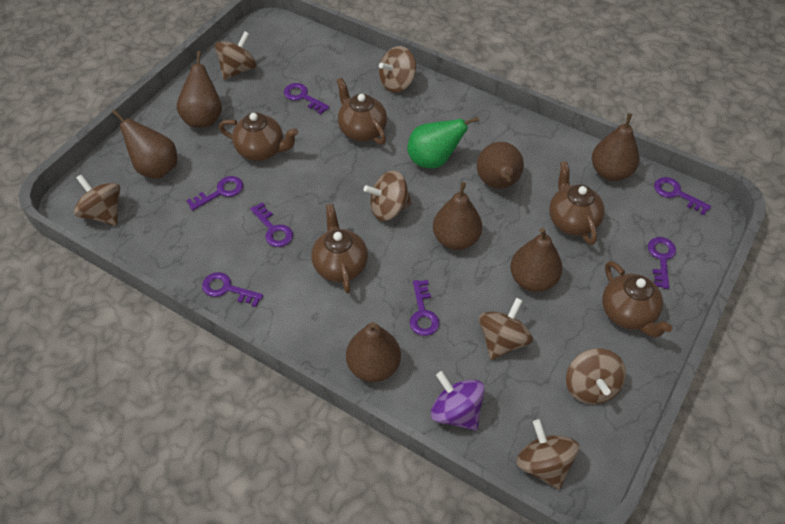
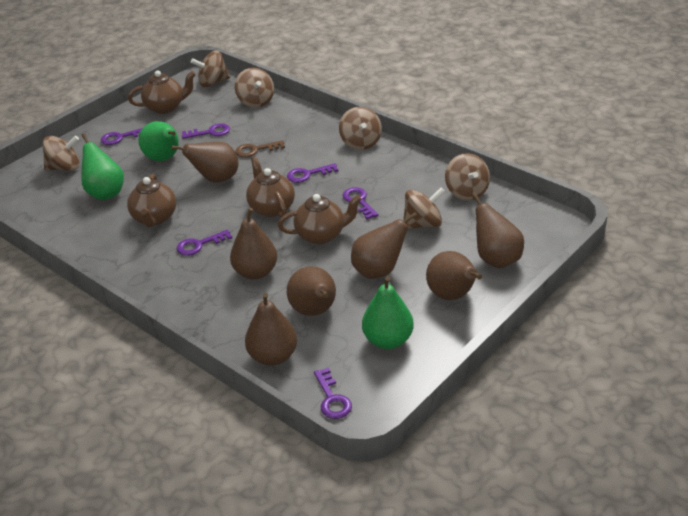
brown key: 0 -> 1
brown spinning top: 7 -> 6
brown teapot: 5 -> 4
green pear: 1 -> 3
purple key: 7 -> 6
purple spinning top: 1 -> 0

